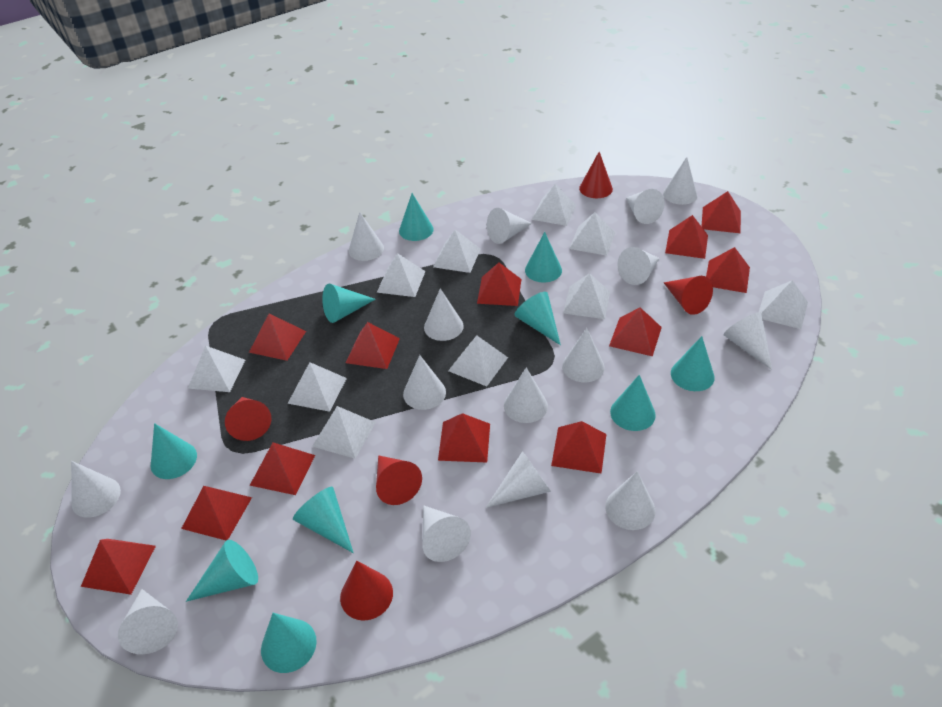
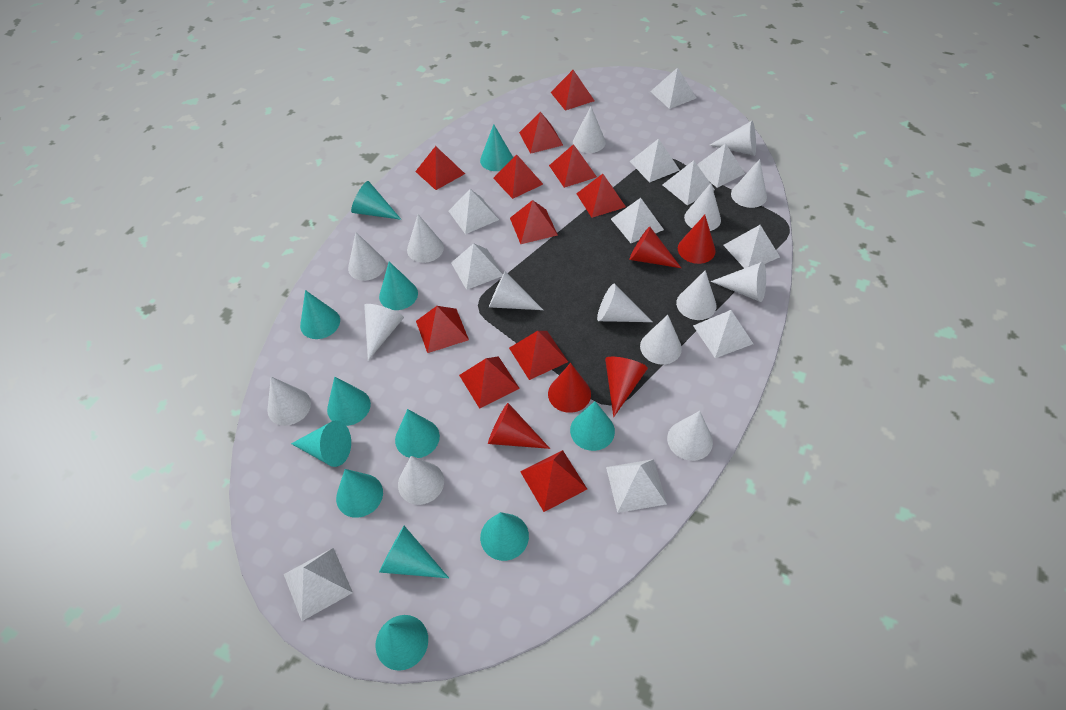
red pyramid: 12 -> 11
turquoise cone: 10 -> 12
white pyramid: 10 -> 11

